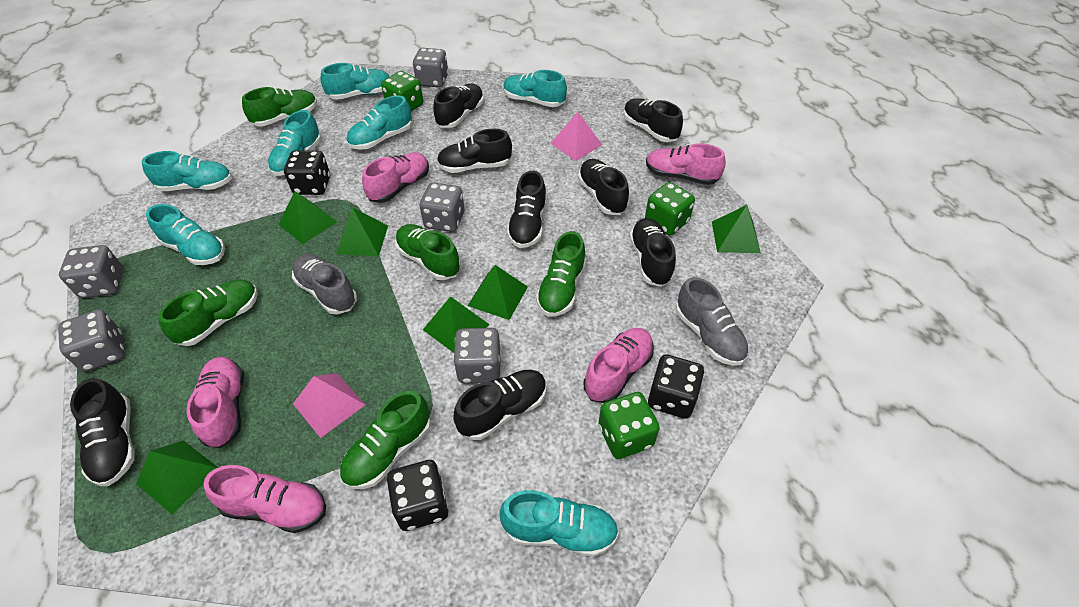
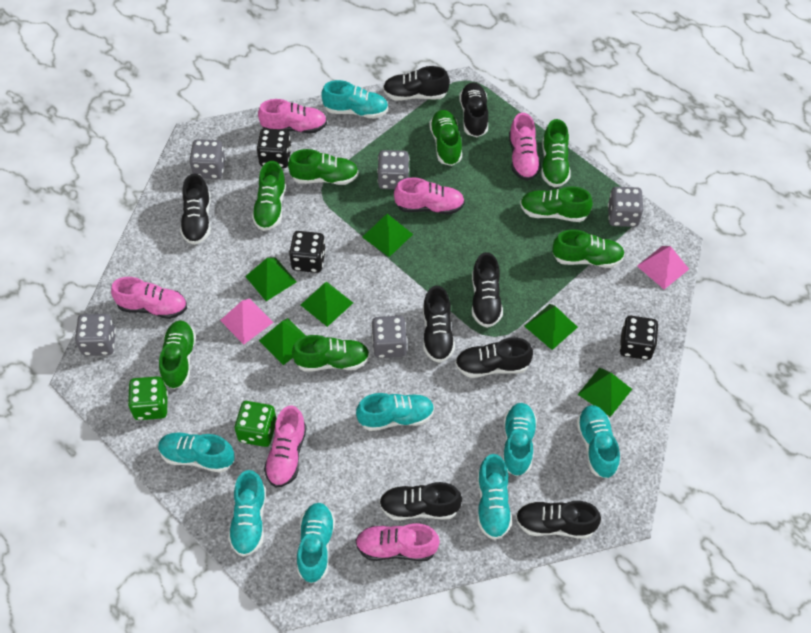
green dice: 3 -> 2
green shoe: 5 -> 8
grey shoe: 2 -> 0
pink shoe: 5 -> 6
turquoise shoe: 7 -> 8

